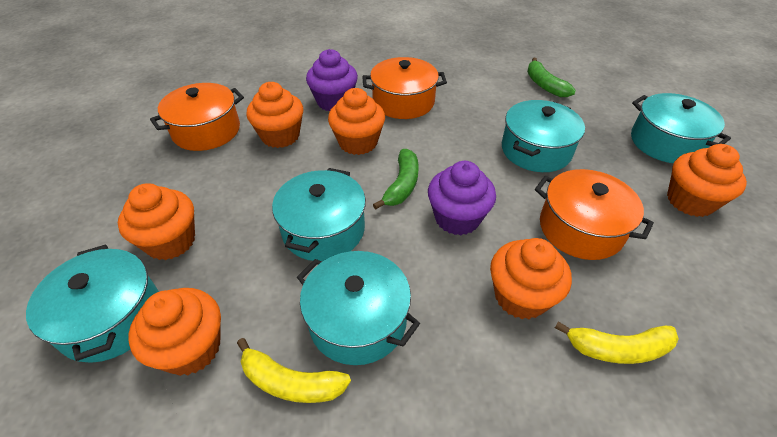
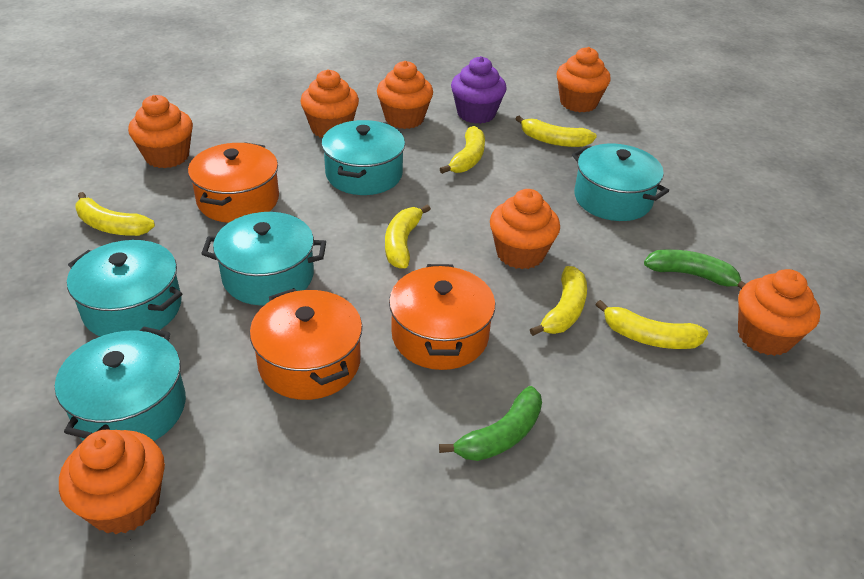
orange cupcake: 6 -> 7
purple cupcake: 2 -> 1
yellow banana: 2 -> 6

